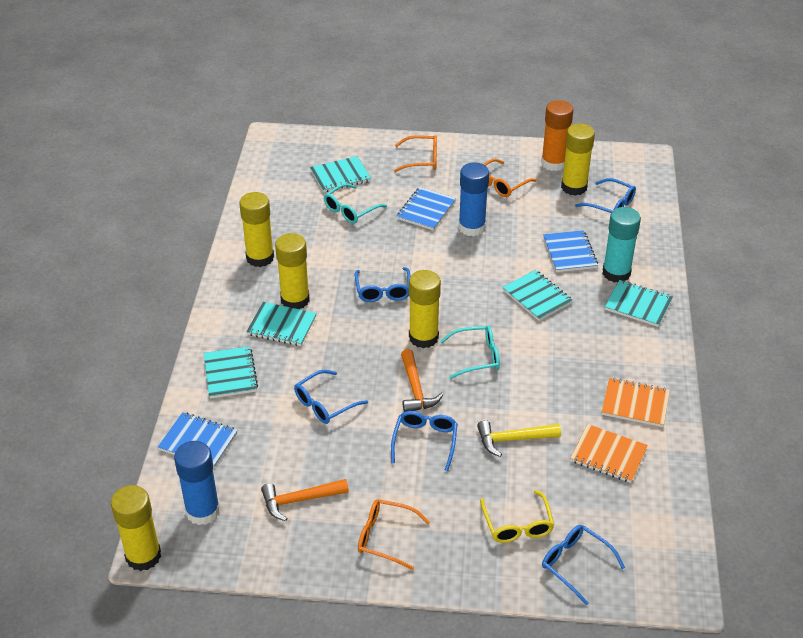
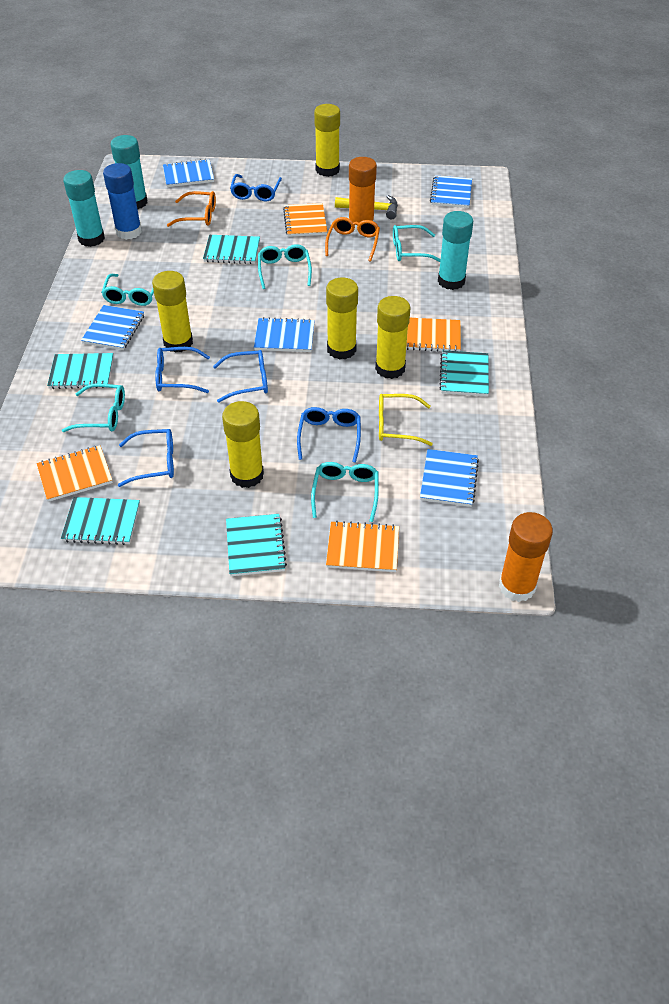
blue glue stick: 2 -> 1
blue notebook: 3 -> 5
orange glasses: 3 -> 2
orange glue stick: 1 -> 2
orange hammer: 2 -> 0
orange notebook: 2 -> 4
turquoise glasses: 2 -> 5
turquoise glue stick: 1 -> 3

